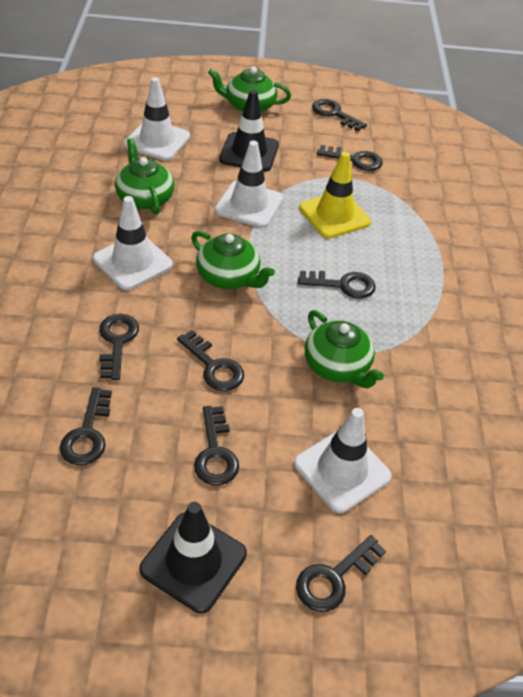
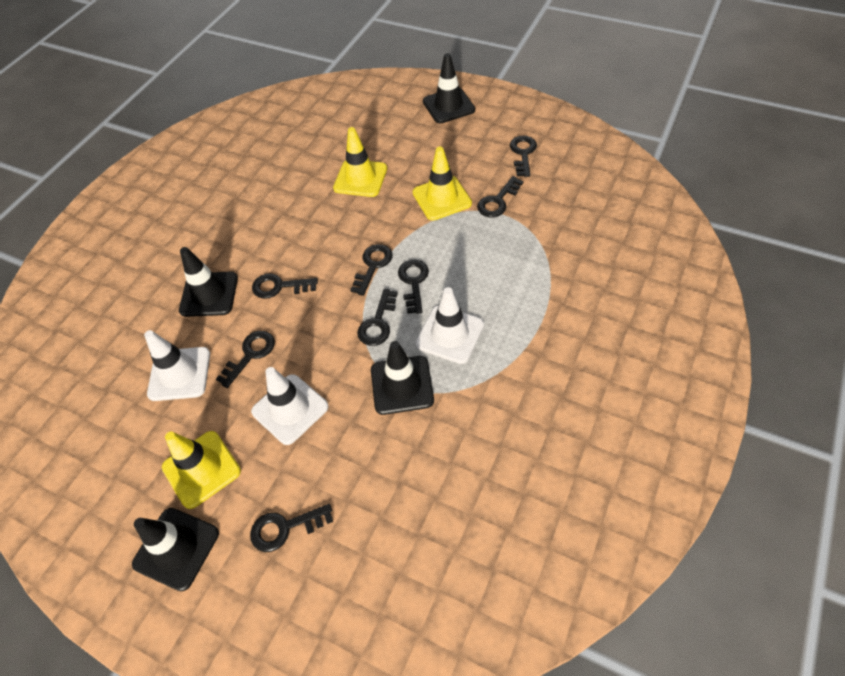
black traffic cone: 2 -> 4
green teapot: 4 -> 0
white traffic cone: 4 -> 3
yellow traffic cone: 1 -> 3

